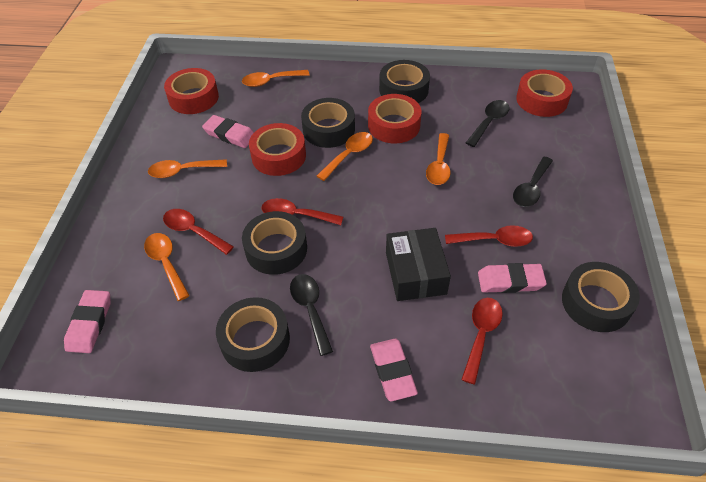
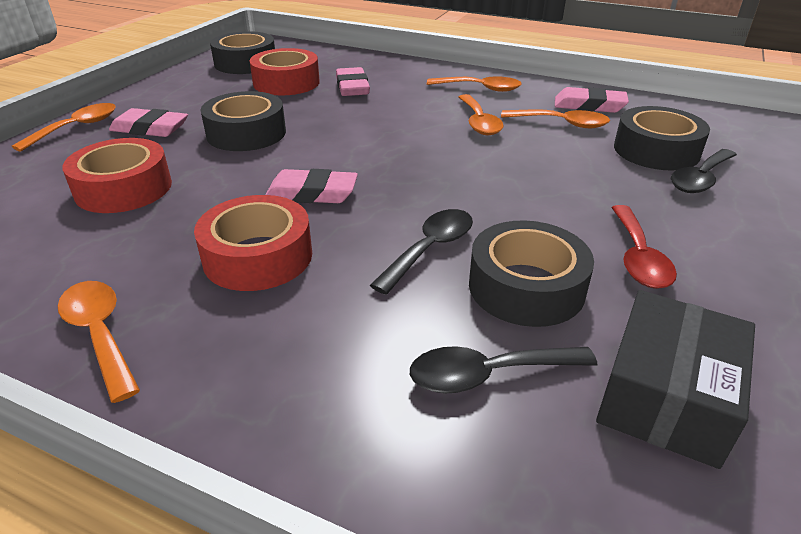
black tape: 5 -> 4
red spoon: 4 -> 1
red tape: 4 -> 3

